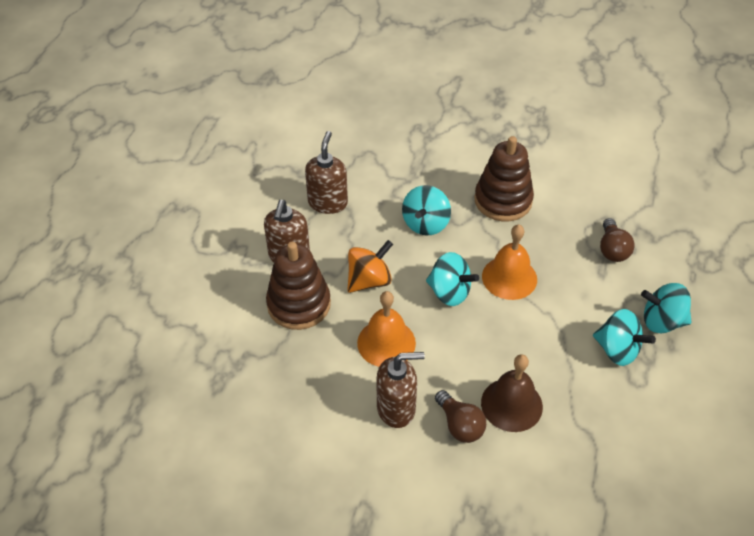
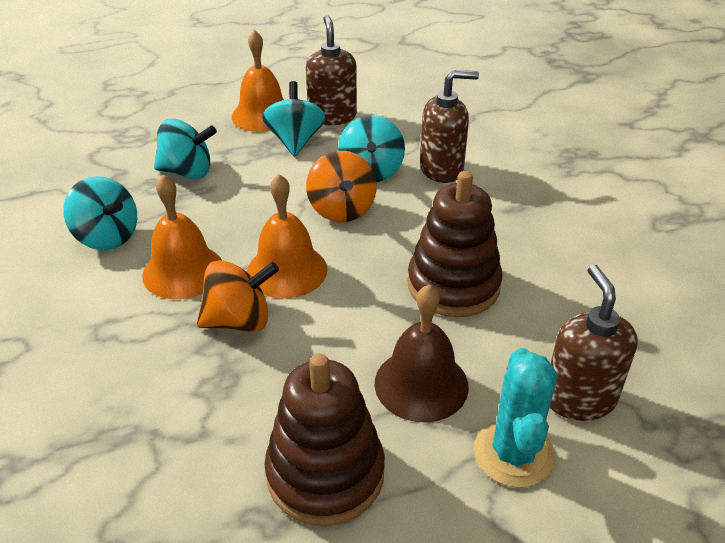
brown light bulb: 2 -> 0
orange bell: 2 -> 3
orange spinning top: 1 -> 2
turquoise cactus: 0 -> 1

